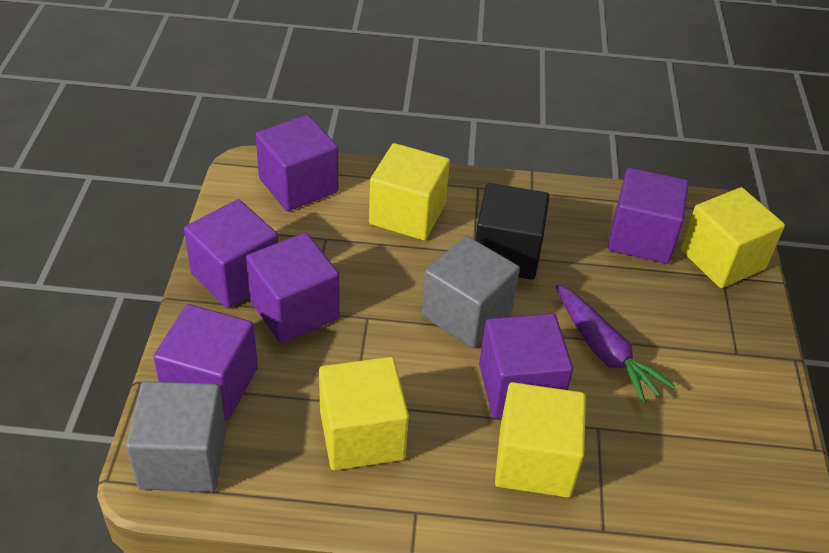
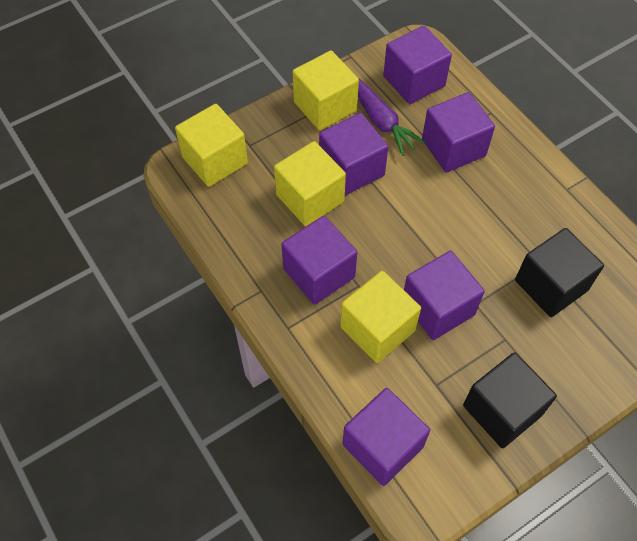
black cube: 1 -> 2
grey cube: 2 -> 0

